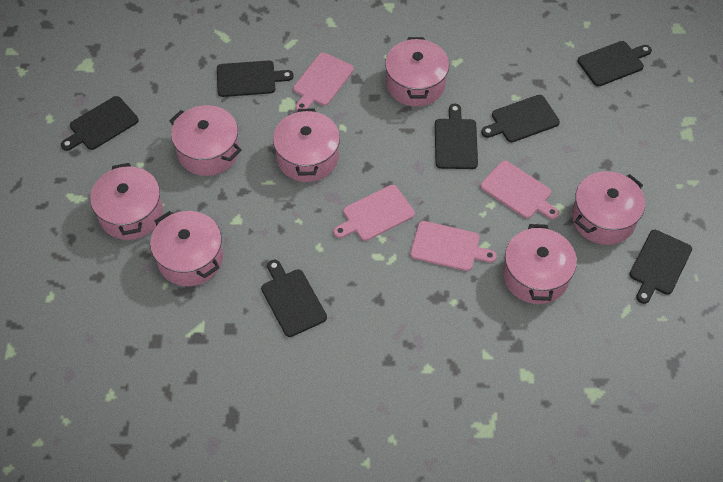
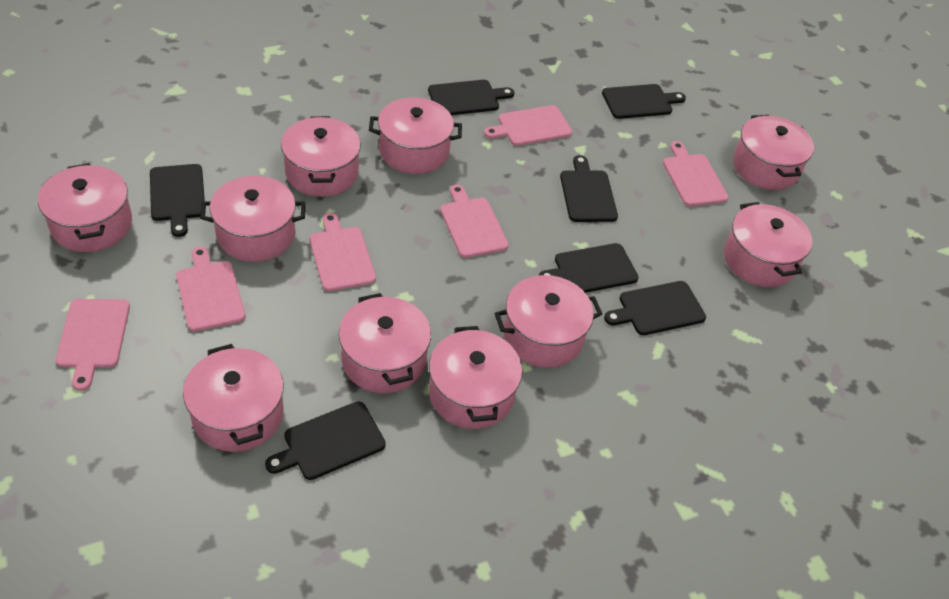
pink cutting board: 4 -> 6
pink pot: 7 -> 10

